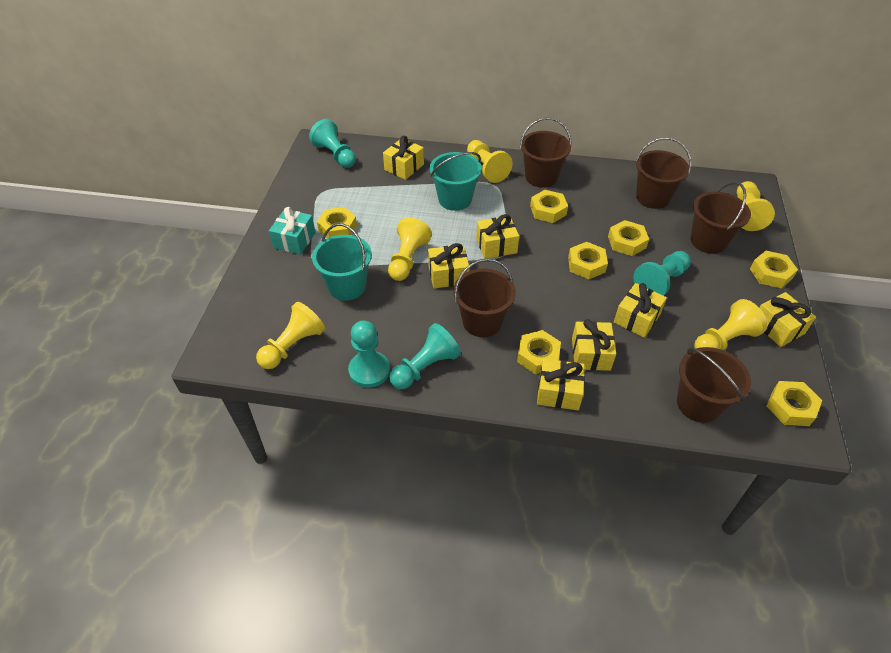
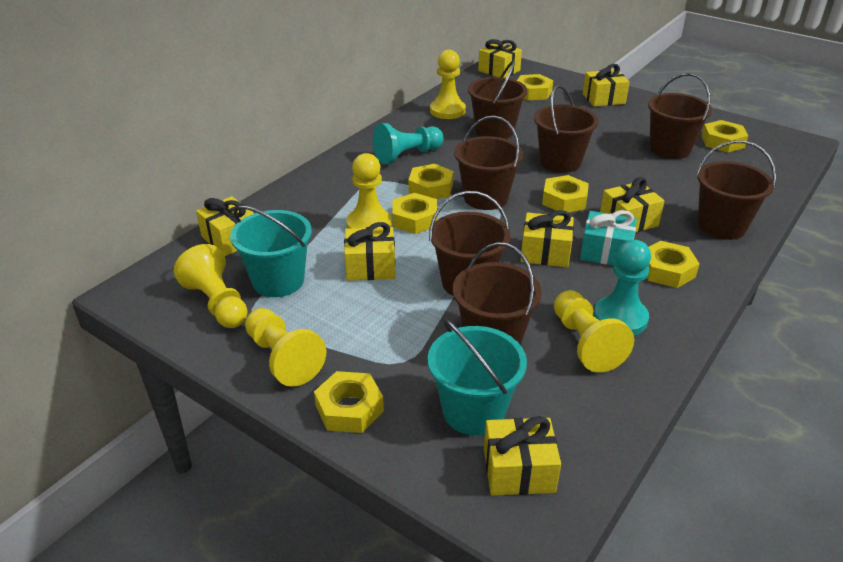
brown bucket: 5 -> 7
turquoise pawn: 4 -> 2

